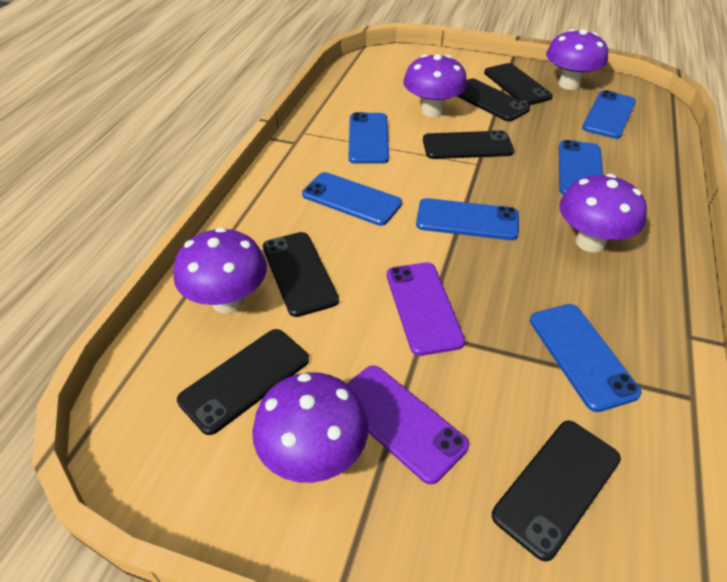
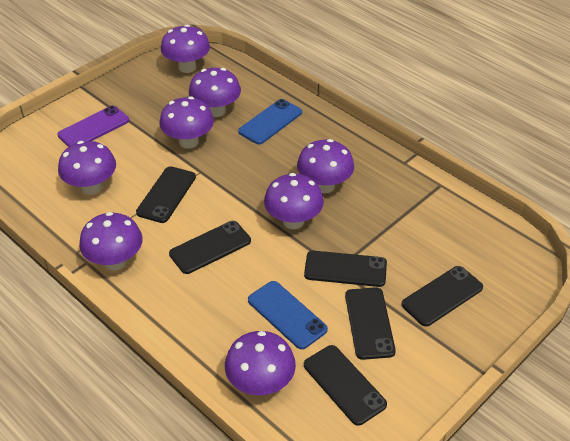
blue phone: 6 -> 2
purple mushroom: 5 -> 8
purple phone: 2 -> 1

